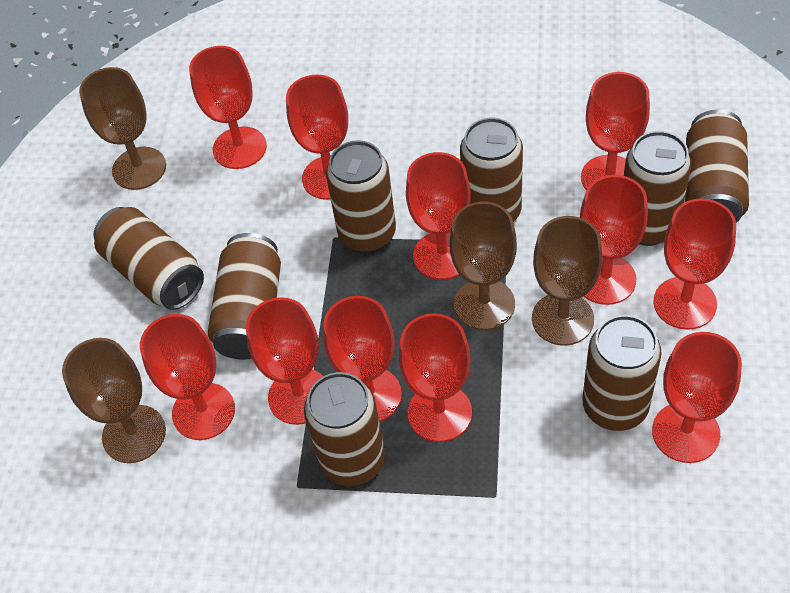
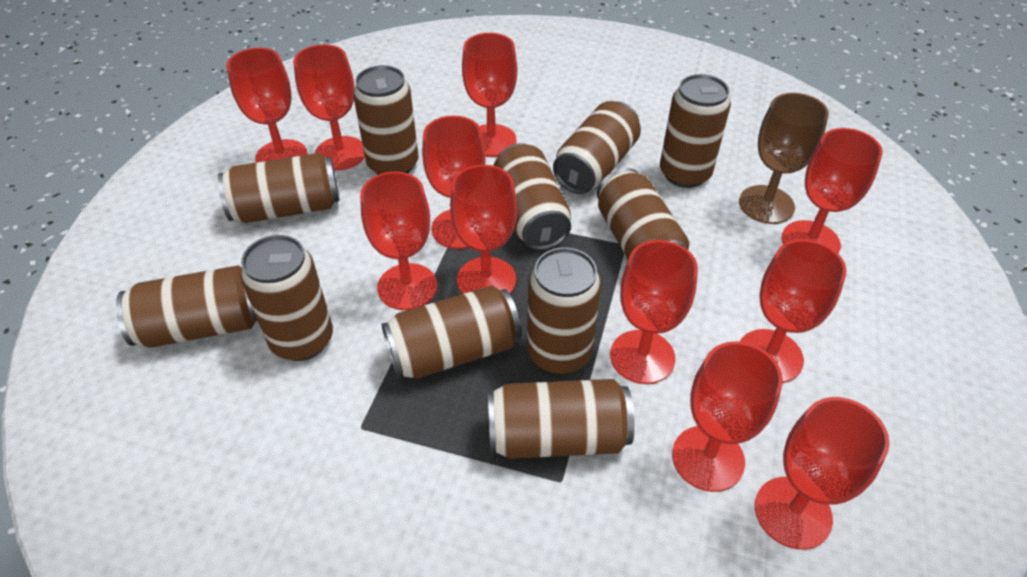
brown can: 8 -> 11
brown goblet: 4 -> 1

